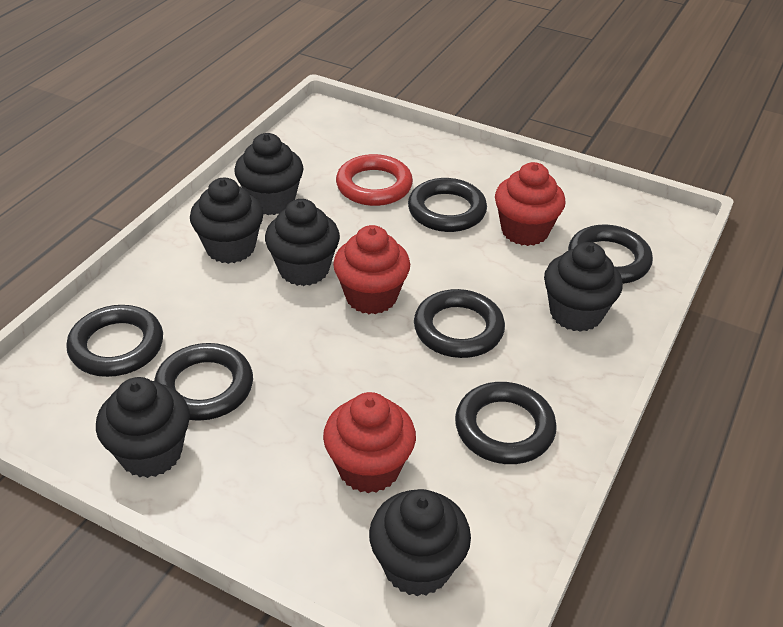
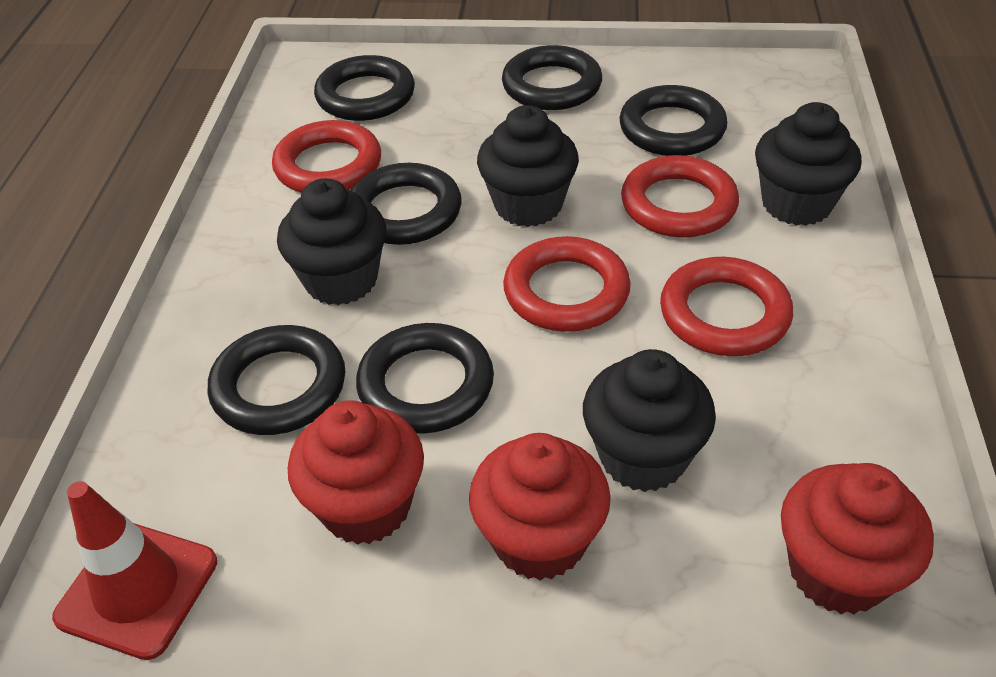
black cupcake: 6 -> 4
red ring: 1 -> 4
red traffic cone: 0 -> 1

